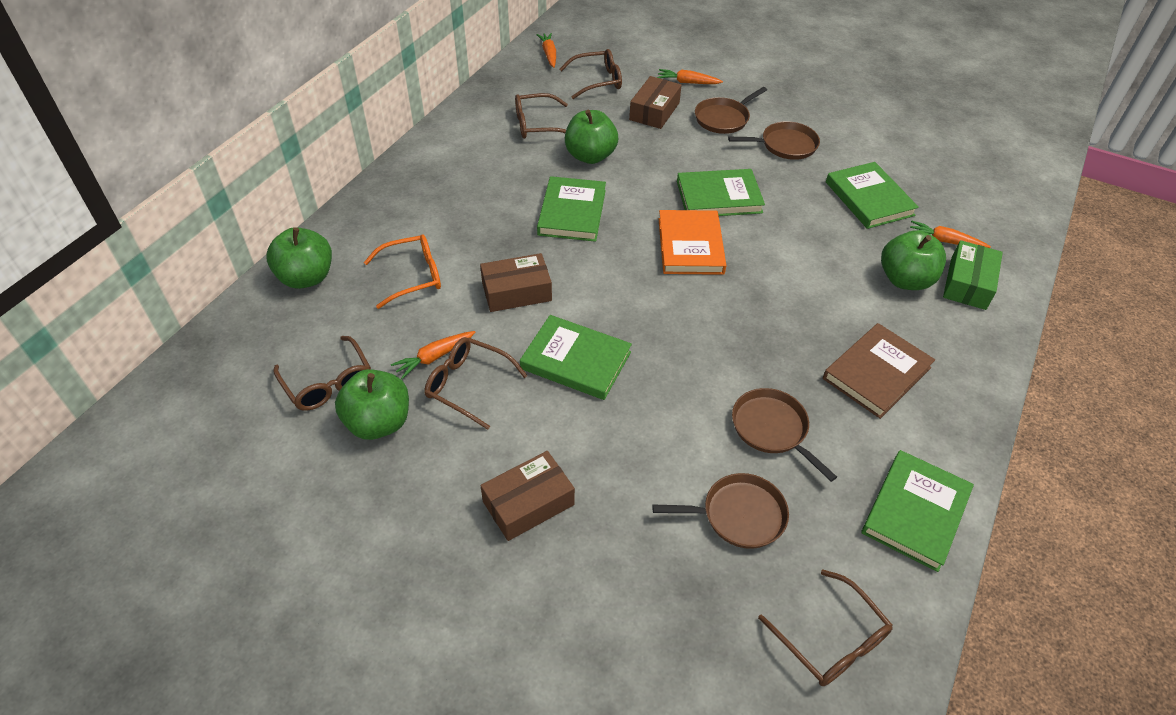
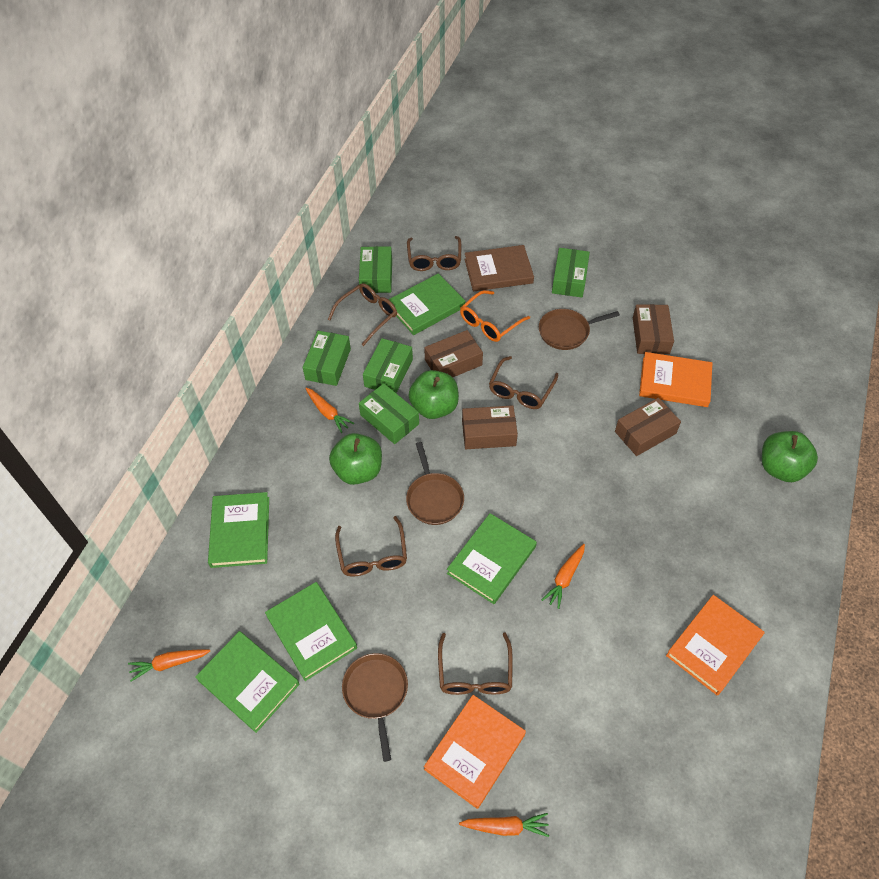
brown box: 3 -> 4
brown pan: 4 -> 3
green apple: 4 -> 3
green box: 1 -> 5
orange book: 1 -> 3

